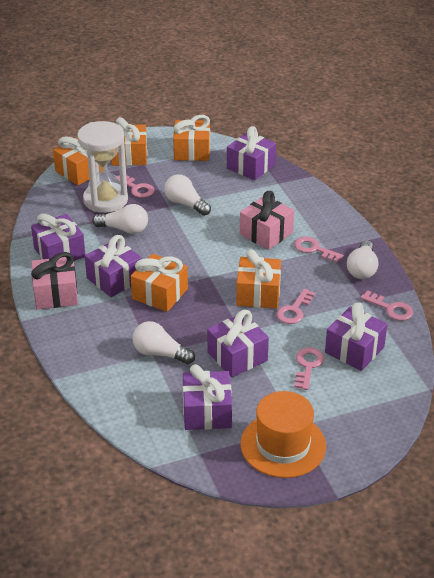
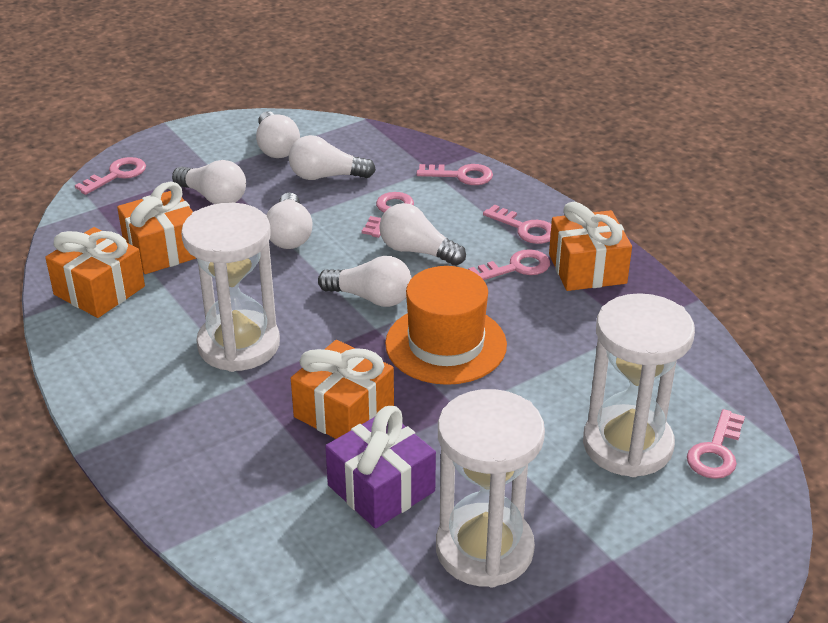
orange gift: 5 -> 4
pink gift: 2 -> 0
pink key: 5 -> 6
purple gift: 6 -> 1
white hourglass: 1 -> 3
white light bulb: 4 -> 6

